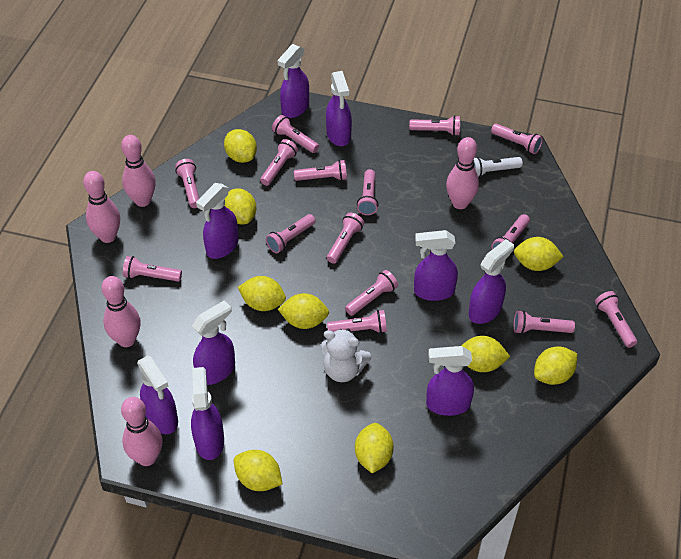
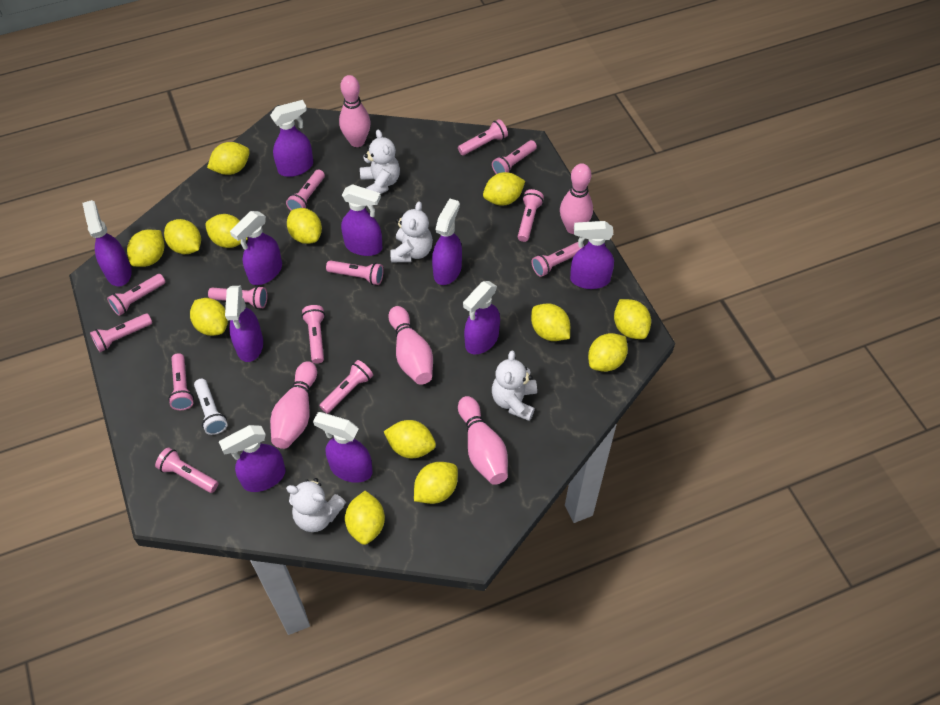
pink flashlight: 15 -> 13
purple spray bottle: 9 -> 10
white teddy bear: 1 -> 4
yellow lemon: 9 -> 13

